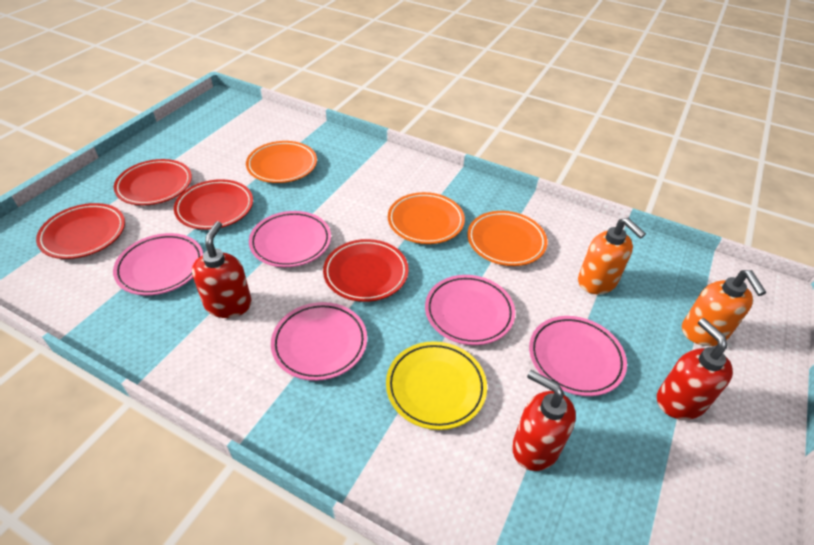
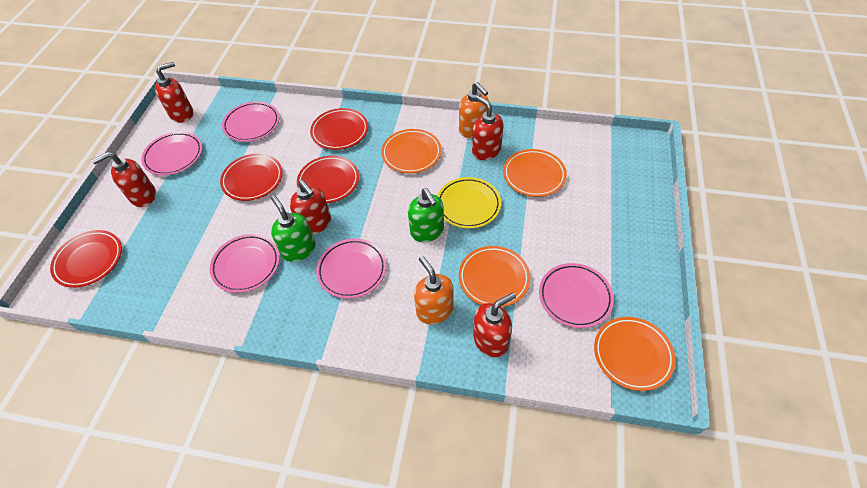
green soap dispenser: 0 -> 2
orange plate: 3 -> 4
red soap dispenser: 3 -> 5

